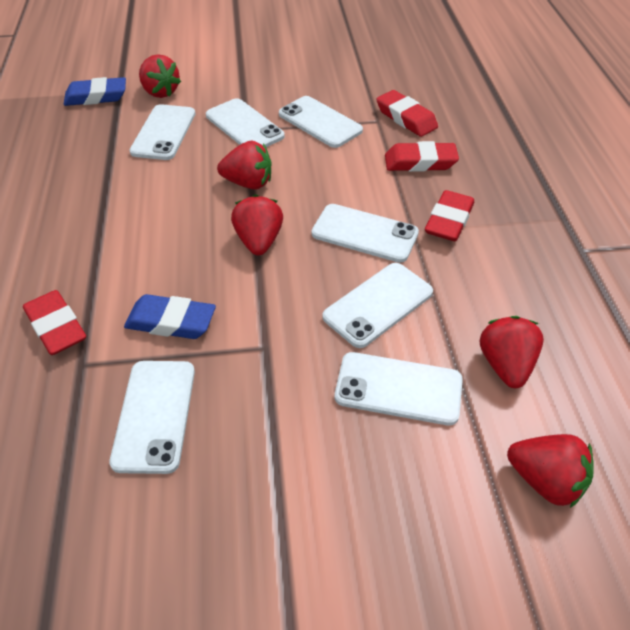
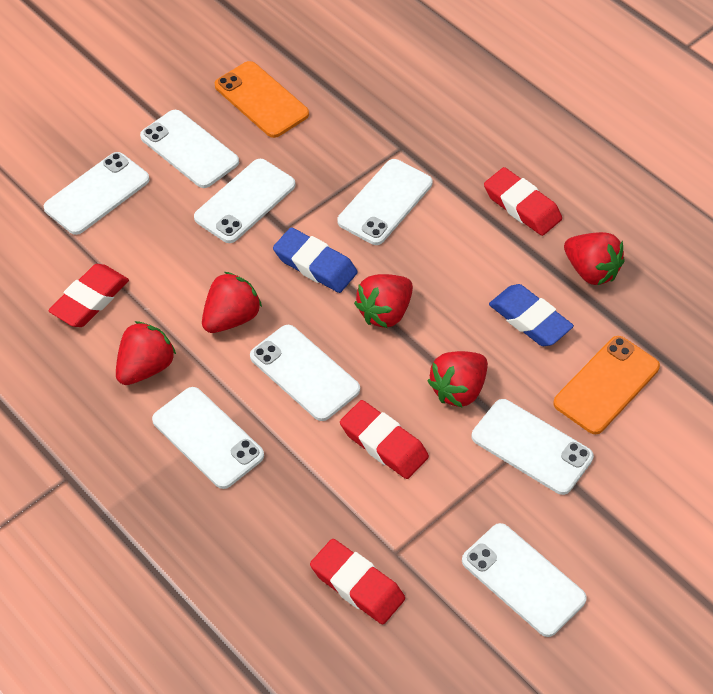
orange phone: 0 -> 2
white phone: 7 -> 8

